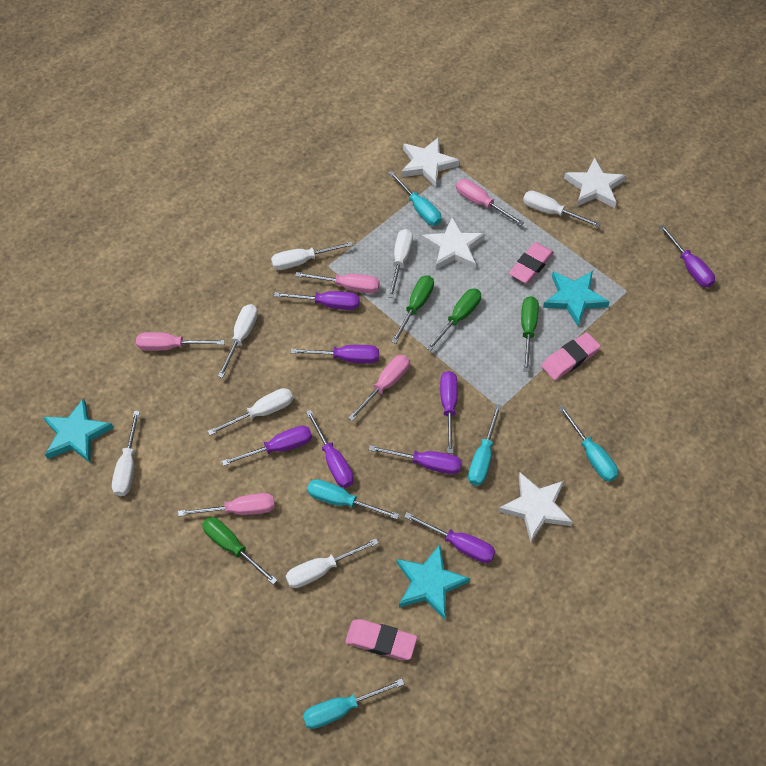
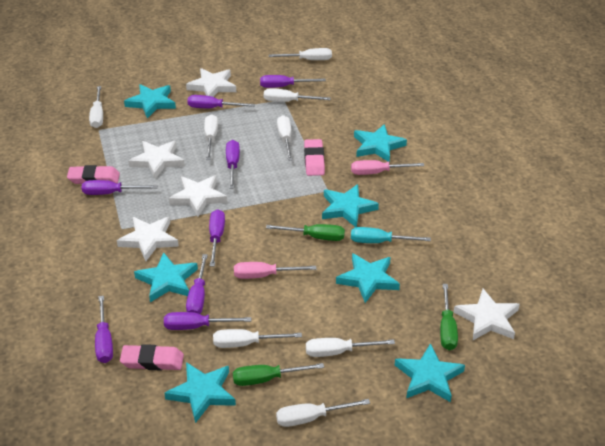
green screwdriver: 4 -> 3
pink screwdriver: 5 -> 2
turquoise screwdriver: 5 -> 1
turquoise star: 3 -> 7
white screwdriver: 7 -> 8
white star: 4 -> 5

